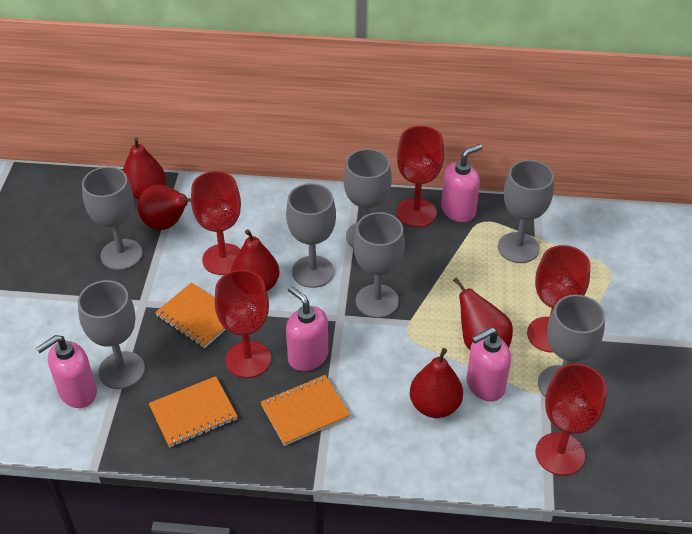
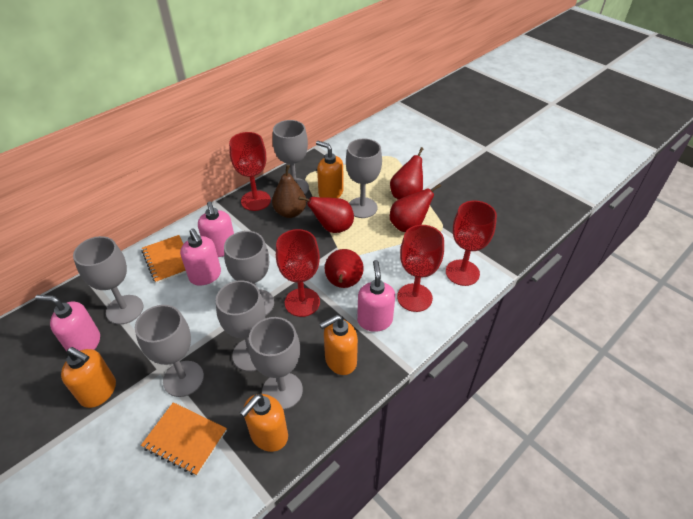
brown pear: 0 -> 1
orange notebook: 3 -> 2
orange soap dispenser: 0 -> 4
red goblet: 5 -> 4
red pear: 5 -> 4

